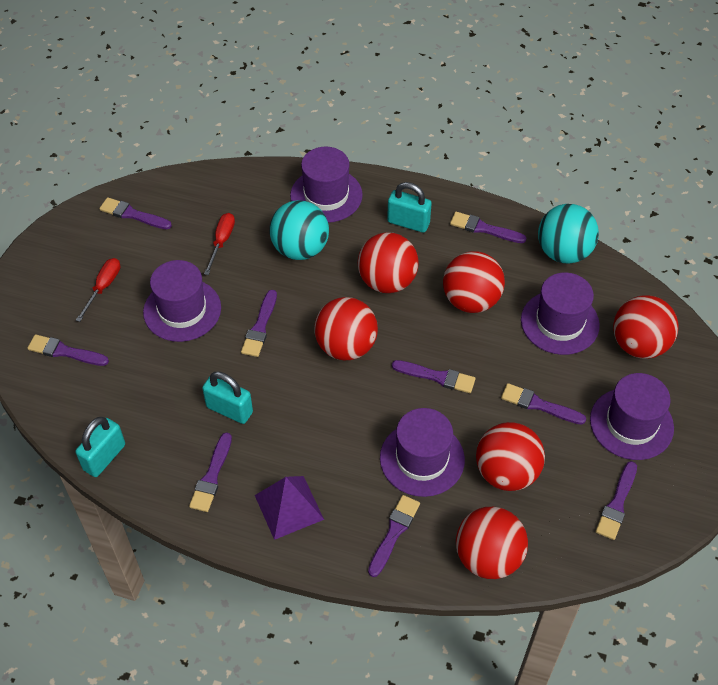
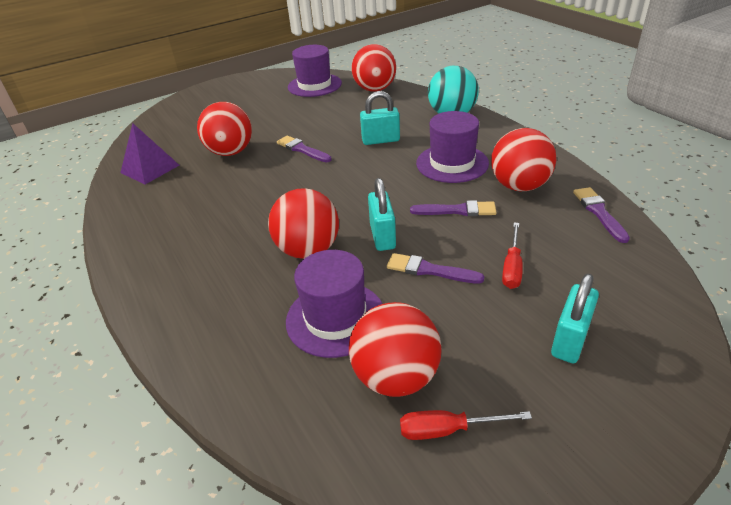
purple brush: 9 -> 4
purple hat: 5 -> 3
red ball: 6 -> 5
turquoise ball: 2 -> 1

